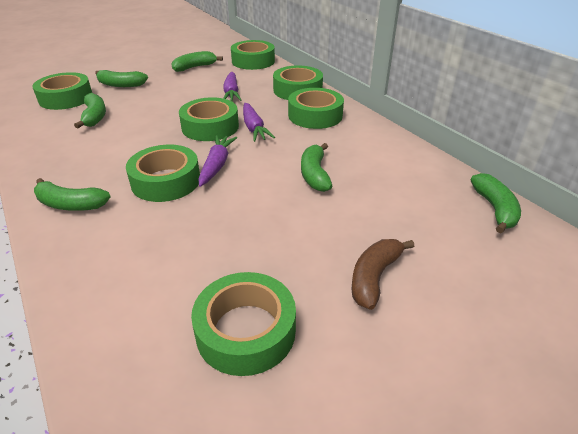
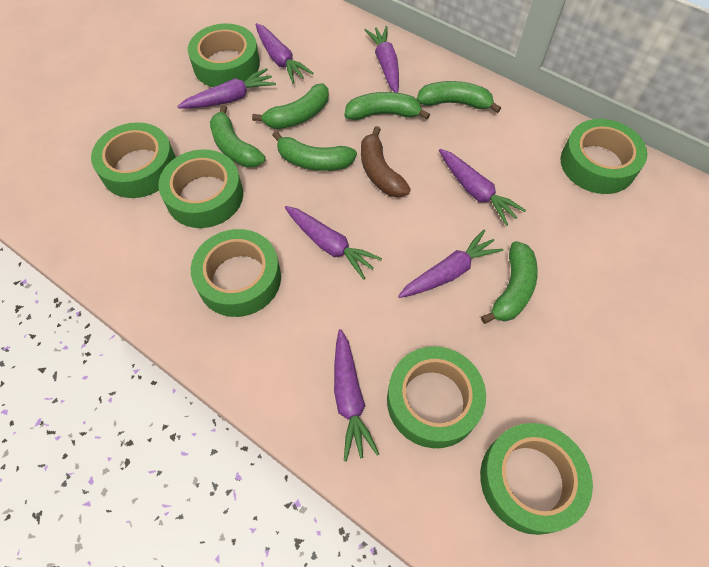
purple carrot: 3 -> 7

